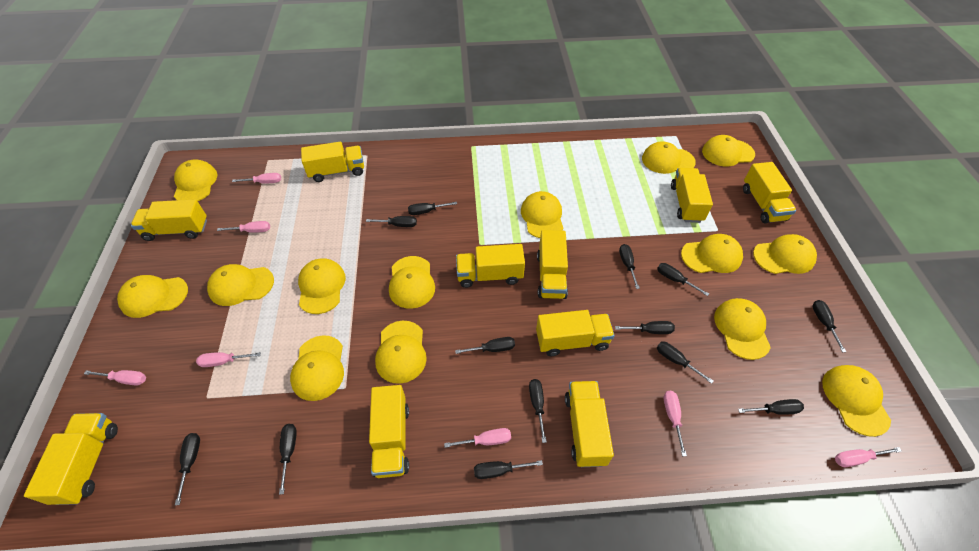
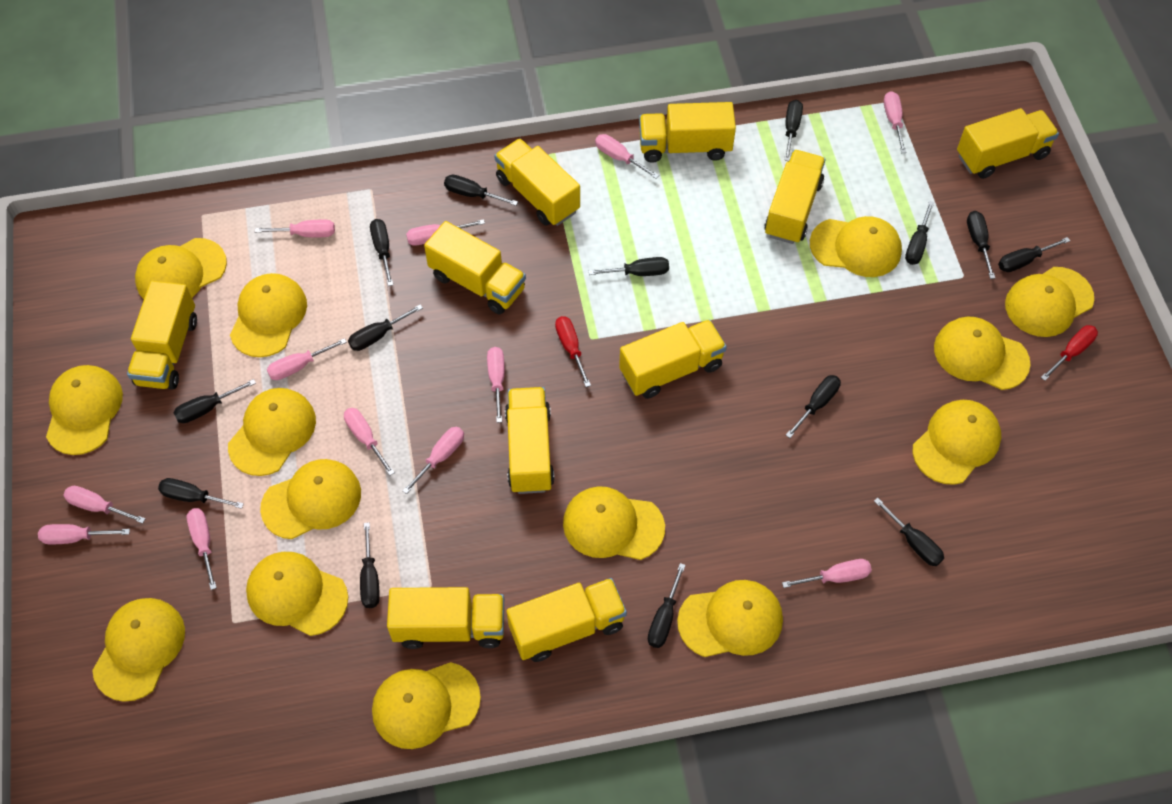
black screwdriver: 13 -> 14
pink screwdriver: 7 -> 12
red screwdriver: 0 -> 2

